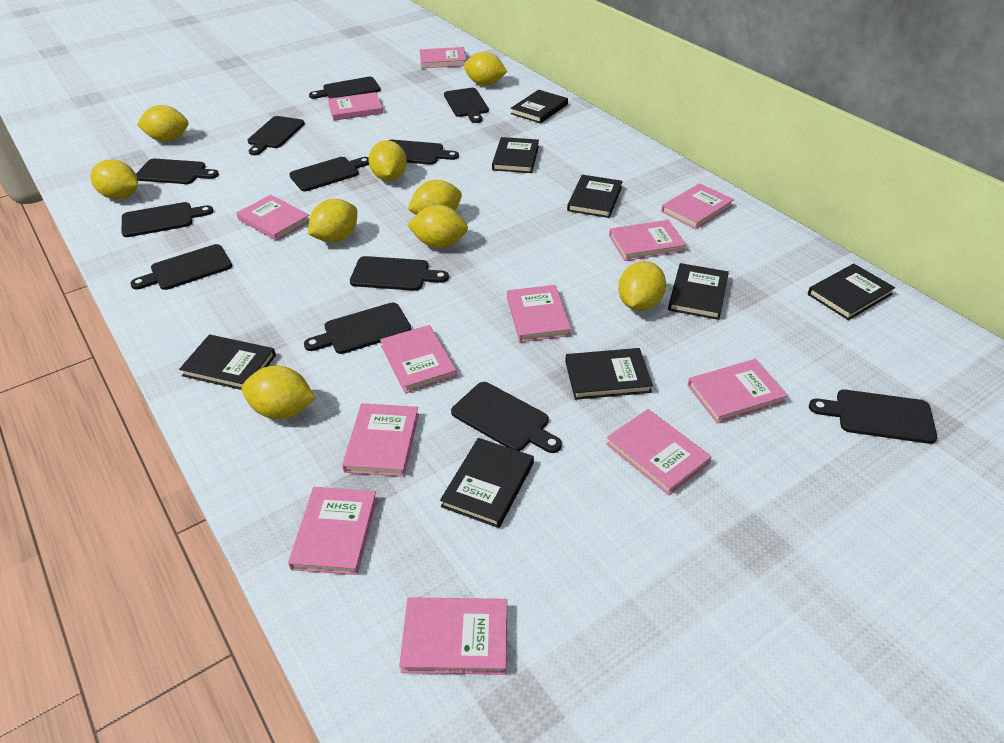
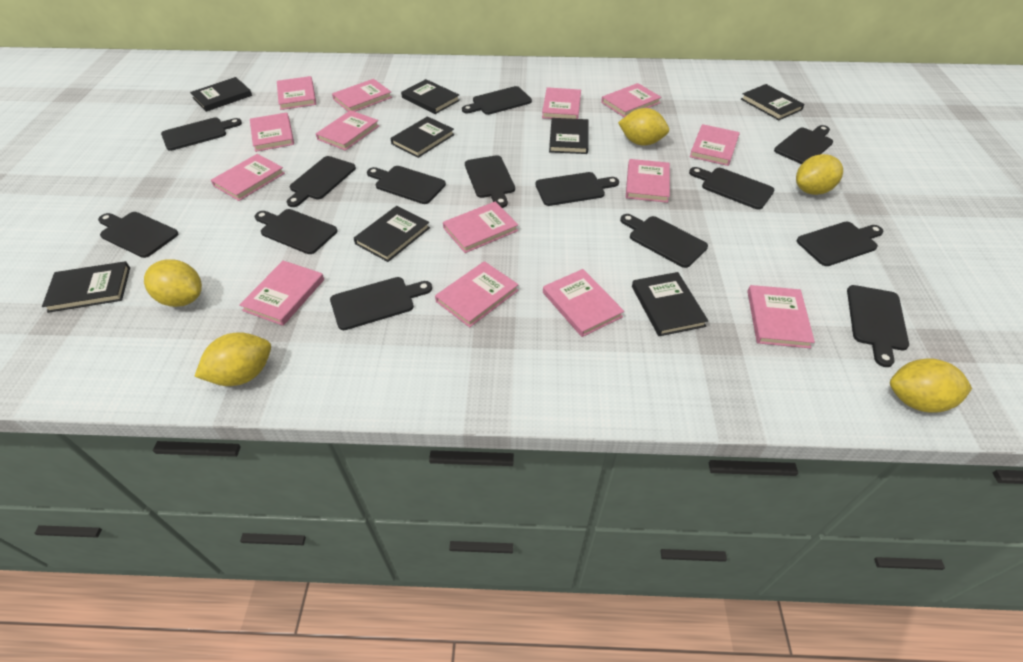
black cutting board: 12 -> 14
pink book: 12 -> 14
yellow lemon: 9 -> 5

